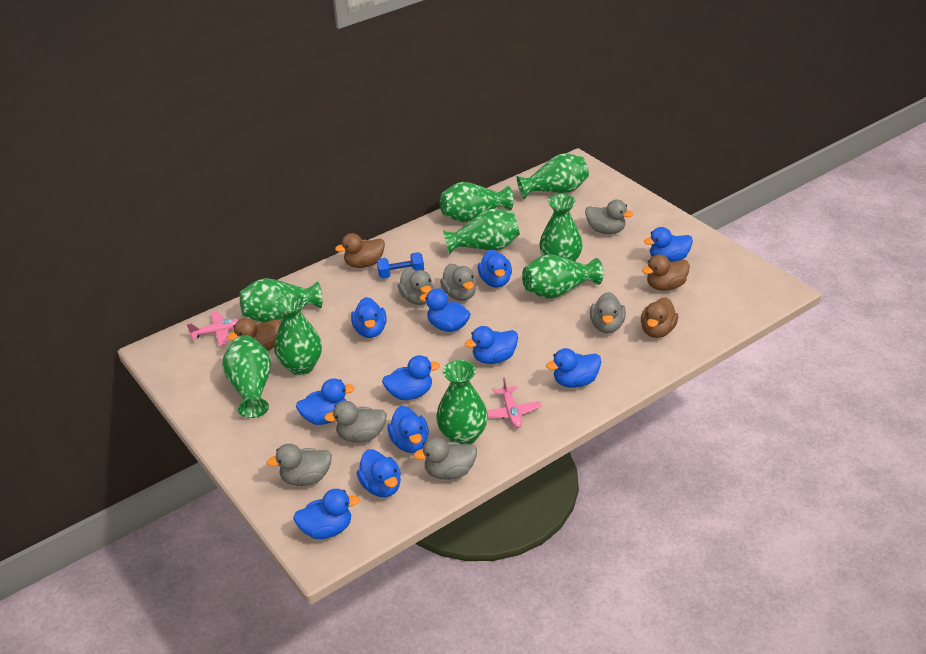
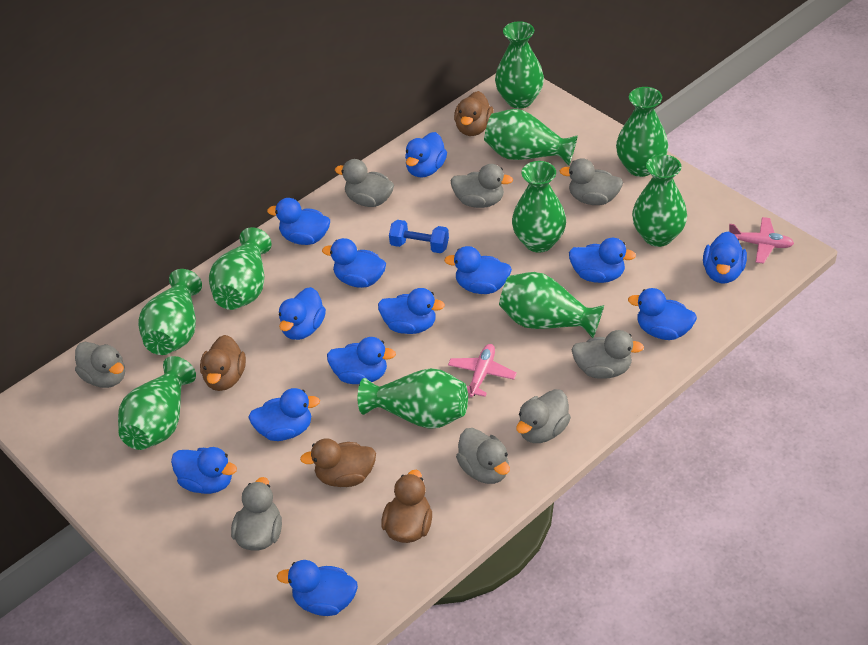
blue duck: 11 -> 13
green vase: 9 -> 10
grey duck: 7 -> 8

